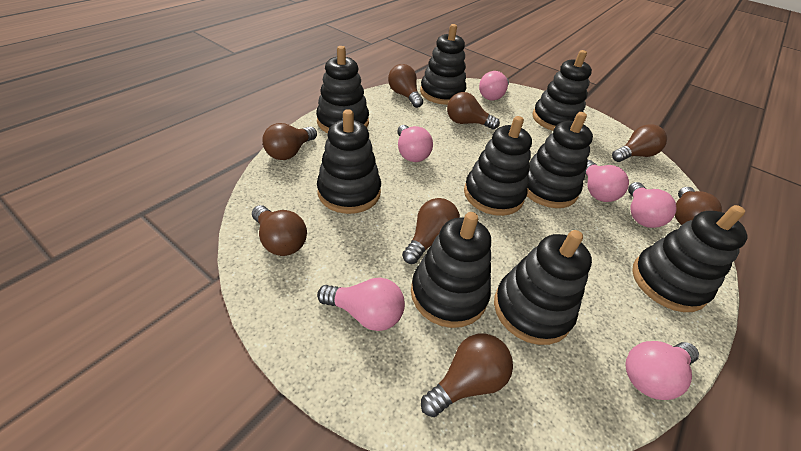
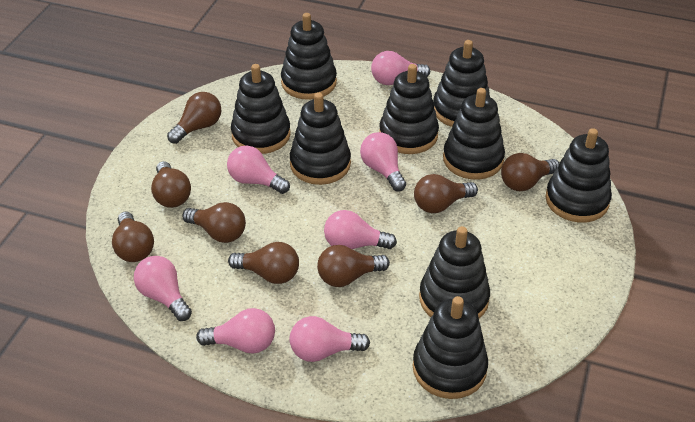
pink light bulb: 6 -> 7

